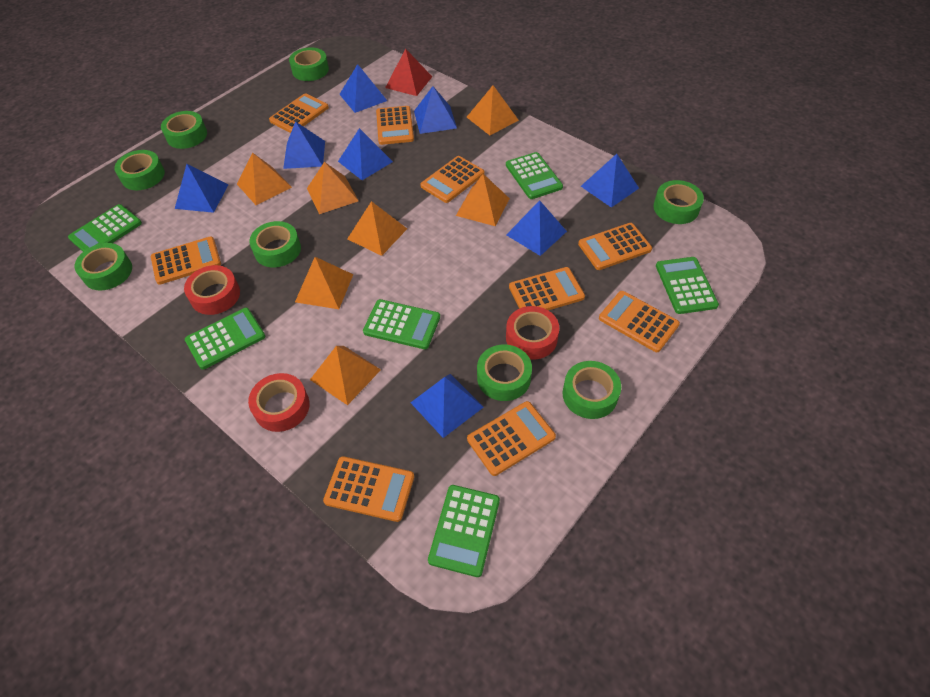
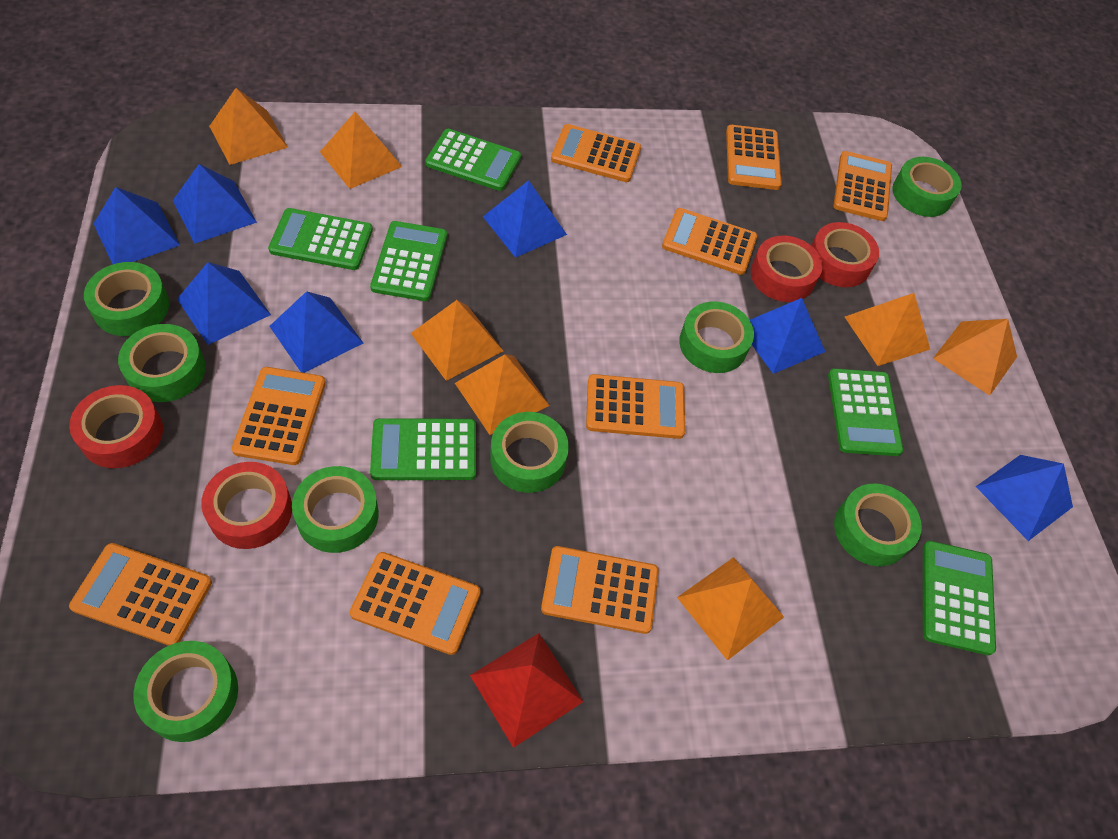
blue pyramid: 8 -> 7
red tape: 3 -> 4

